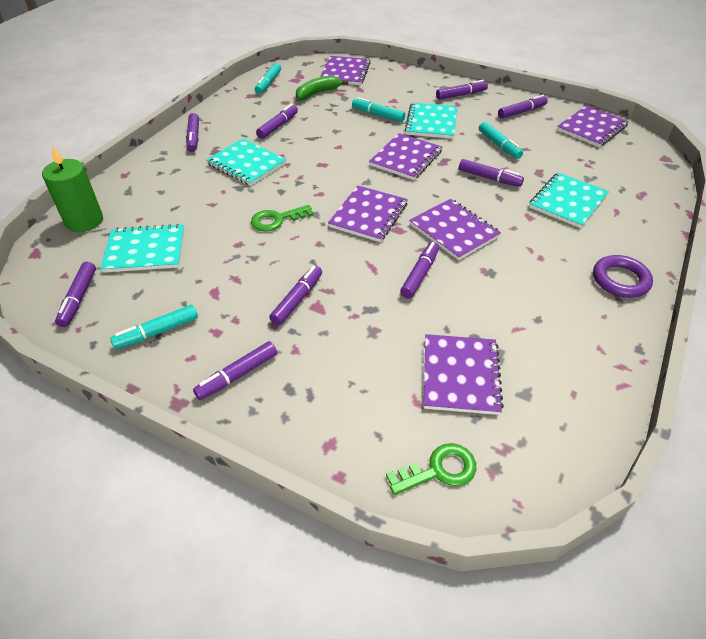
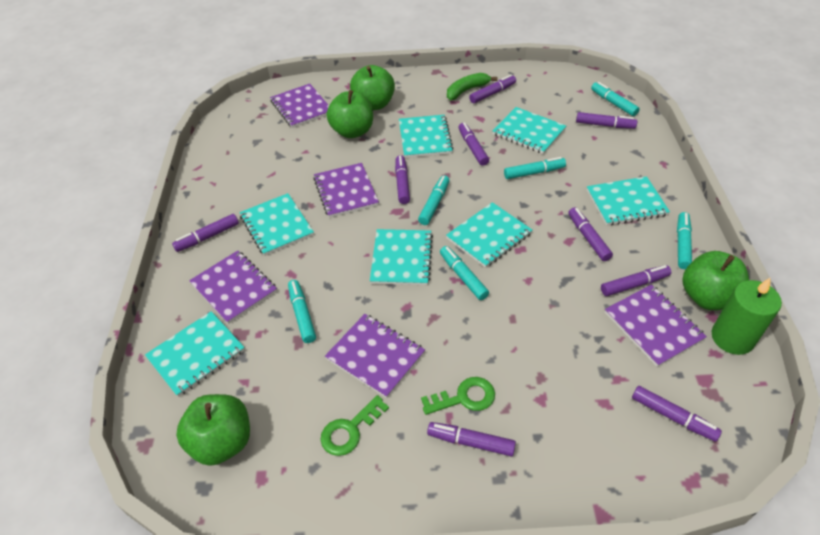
green apple: 0 -> 4
purple notebook: 6 -> 5
purple ring: 1 -> 0
turquoise marker: 4 -> 6
turquoise notebook: 4 -> 7

